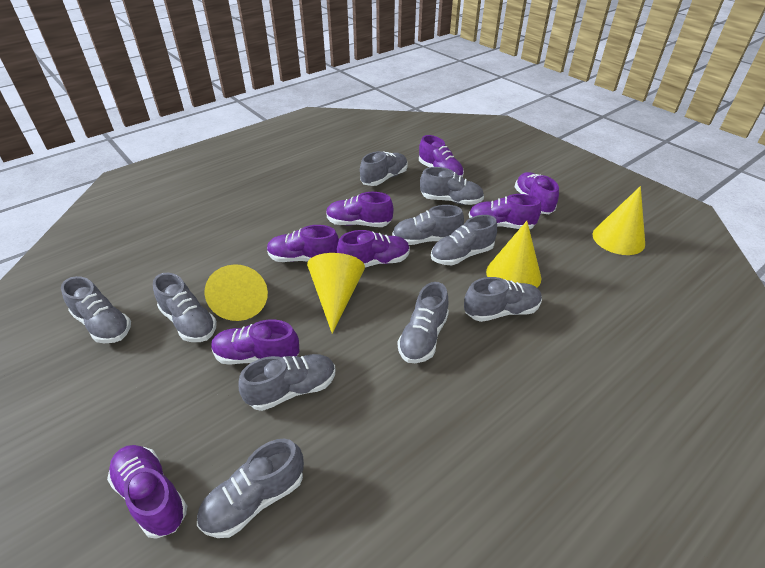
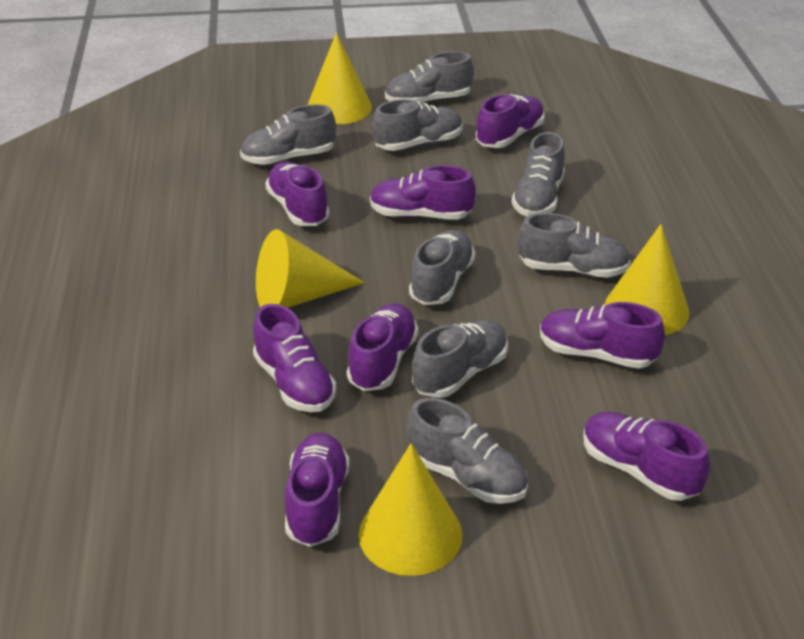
grey shoe: 10 -> 8

